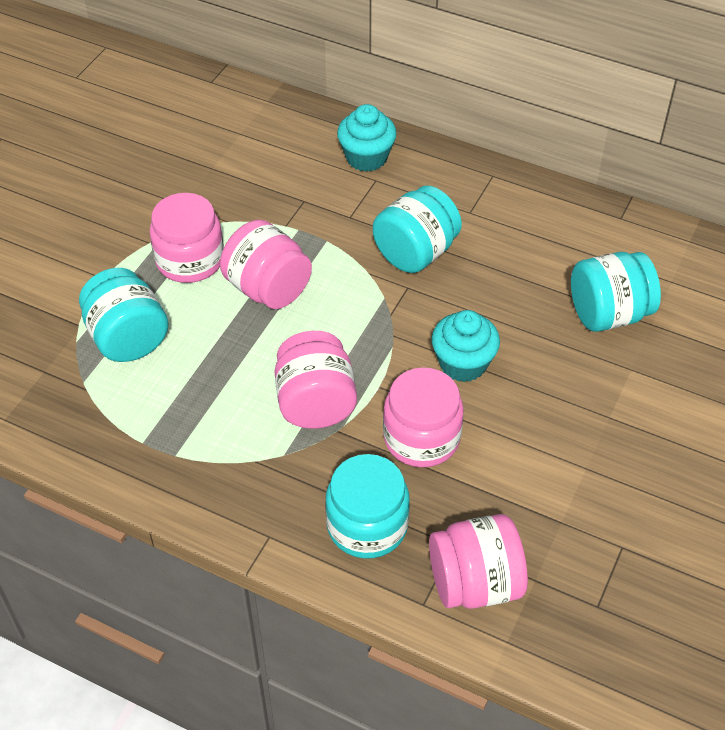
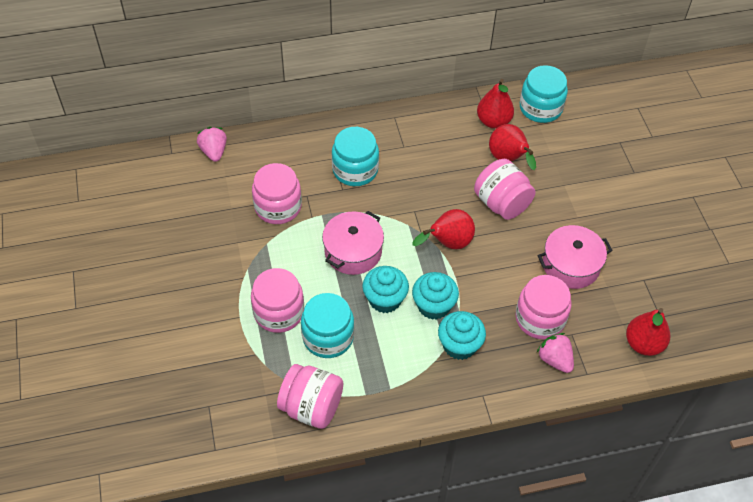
pink pot: 0 -> 2
pink strawberry: 0 -> 2
red pear: 0 -> 4
turquoise cupcake: 2 -> 3
turquoise jar: 4 -> 3

